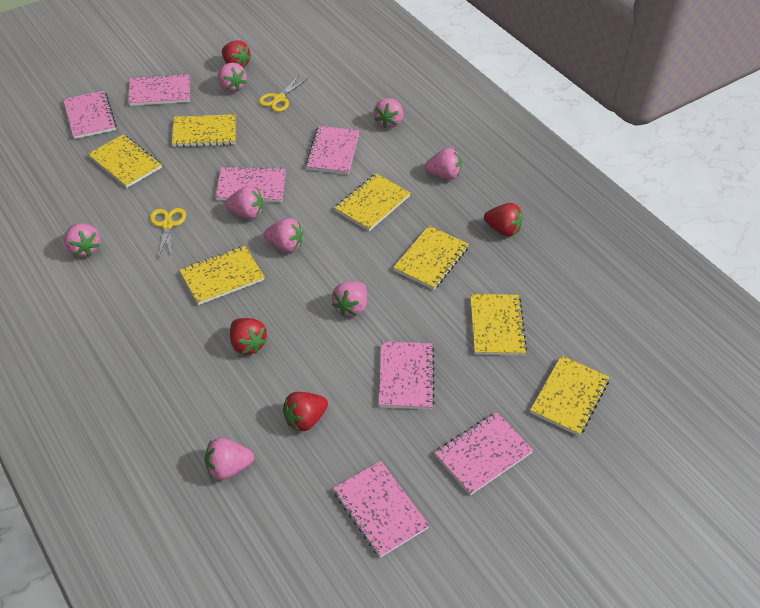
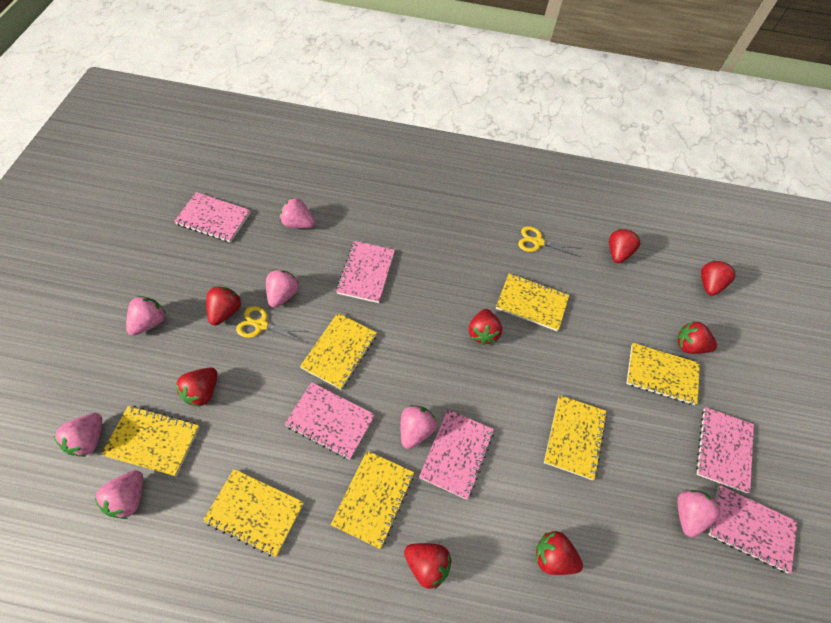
pink notebook: 7 -> 6
pink strawberry: 8 -> 7
red strawberry: 4 -> 8

